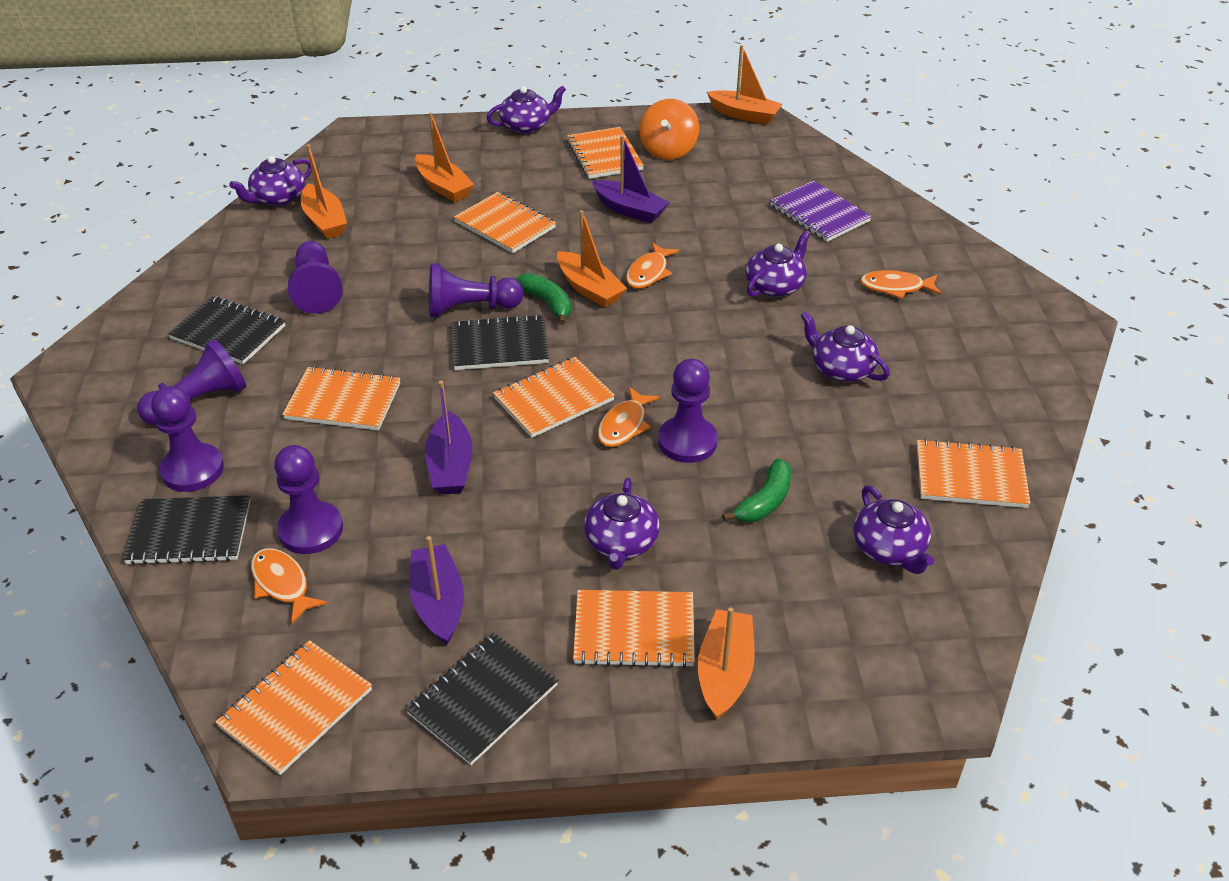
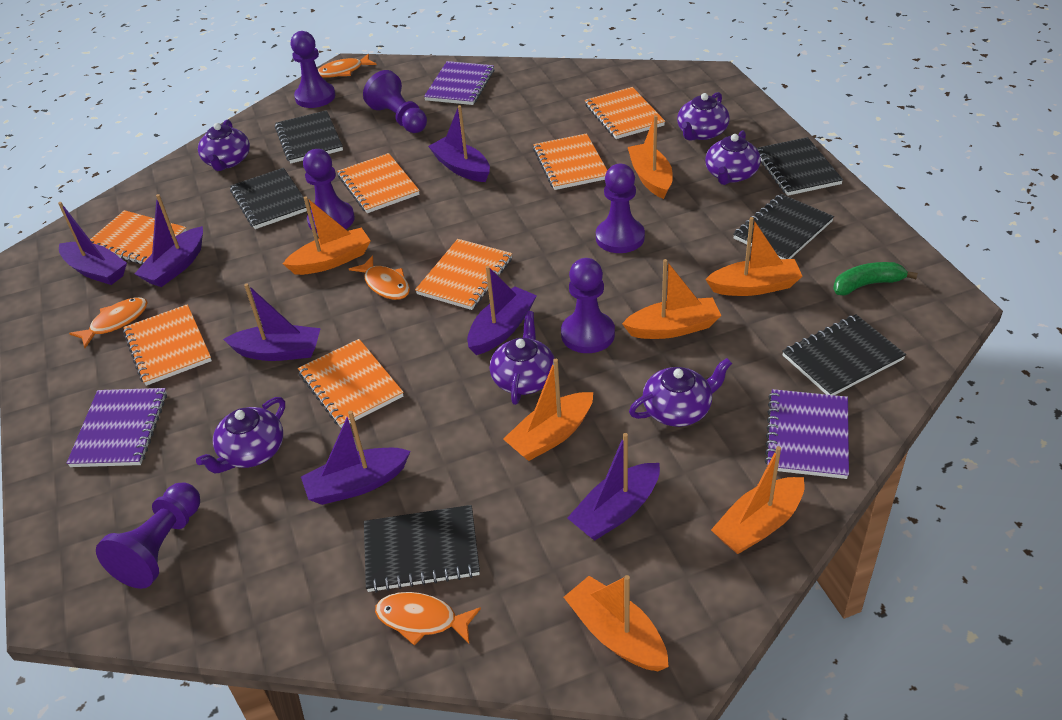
black notebook: 4 -> 6
green banana: 2 -> 1
orange boat: 5 -> 7
orange spinning top: 1 -> 0
purple boat: 3 -> 7
purple notebook: 1 -> 3

